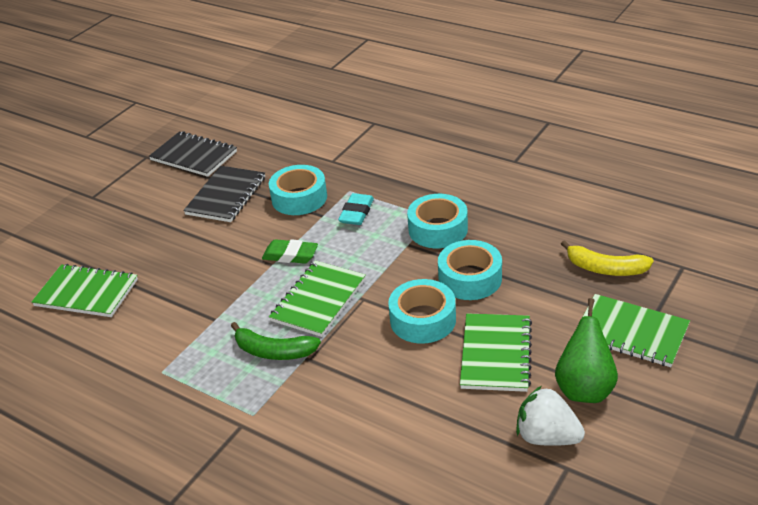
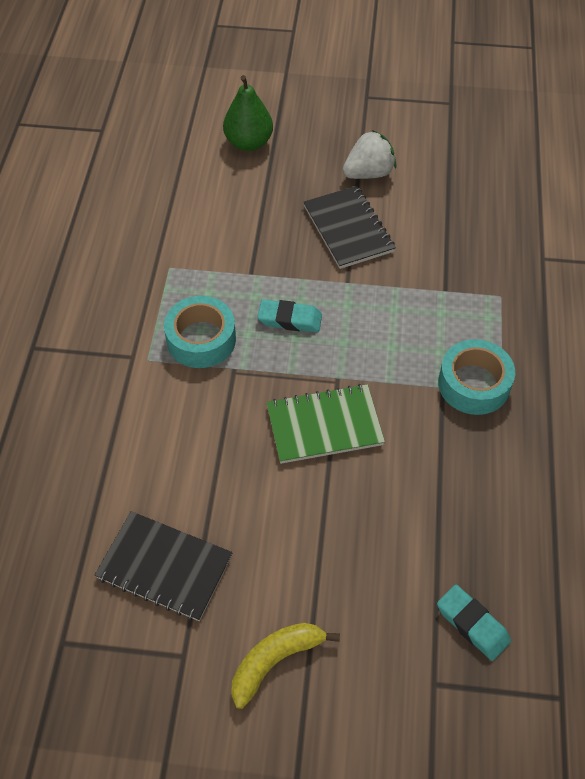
green banana: 1 -> 0
green eraser: 1 -> 0
green notebook: 4 -> 1
turquoise eraser: 1 -> 2
turquoise tape: 4 -> 2

